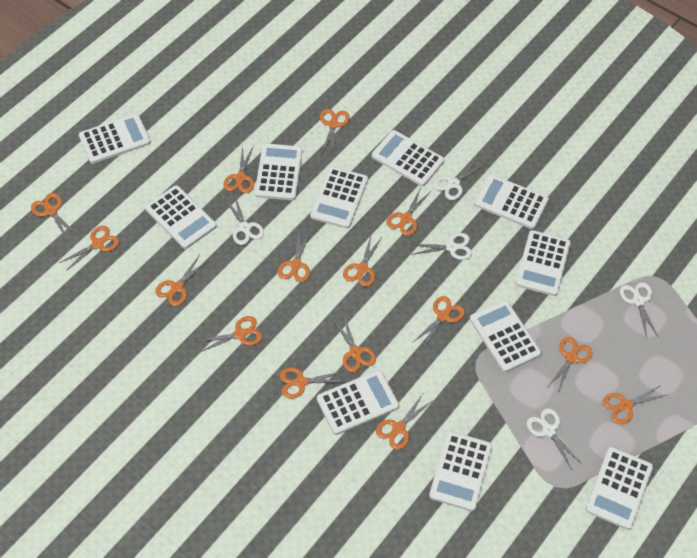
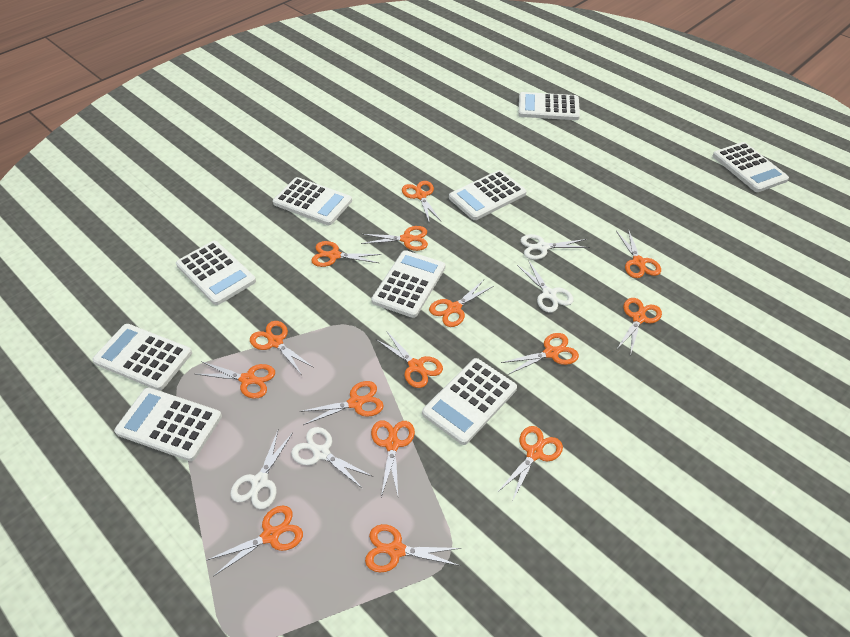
white calculator: 11 -> 9
white scissors: 5 -> 4

